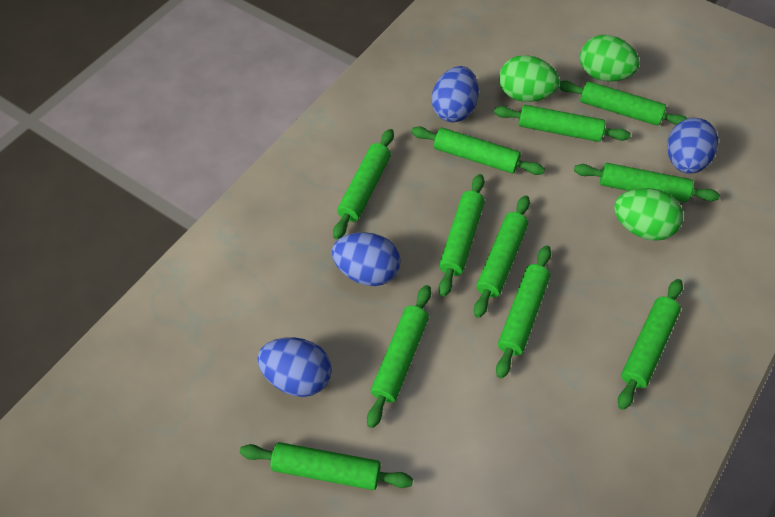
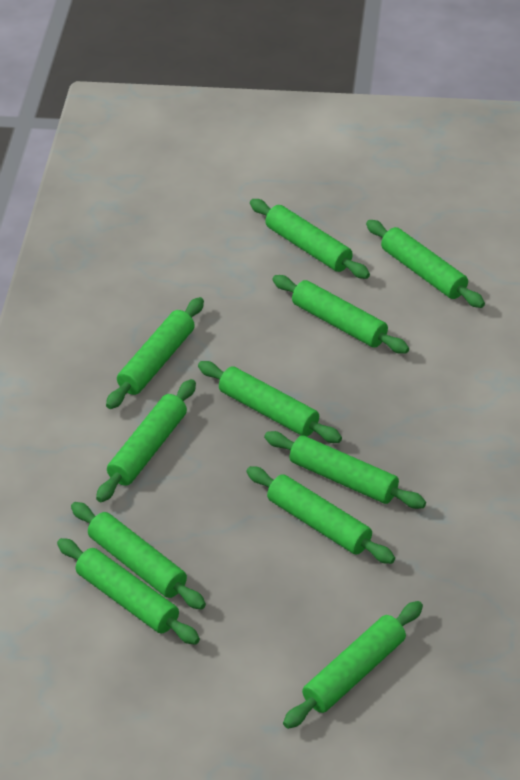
blue egg: 4 -> 0
green egg: 3 -> 0

